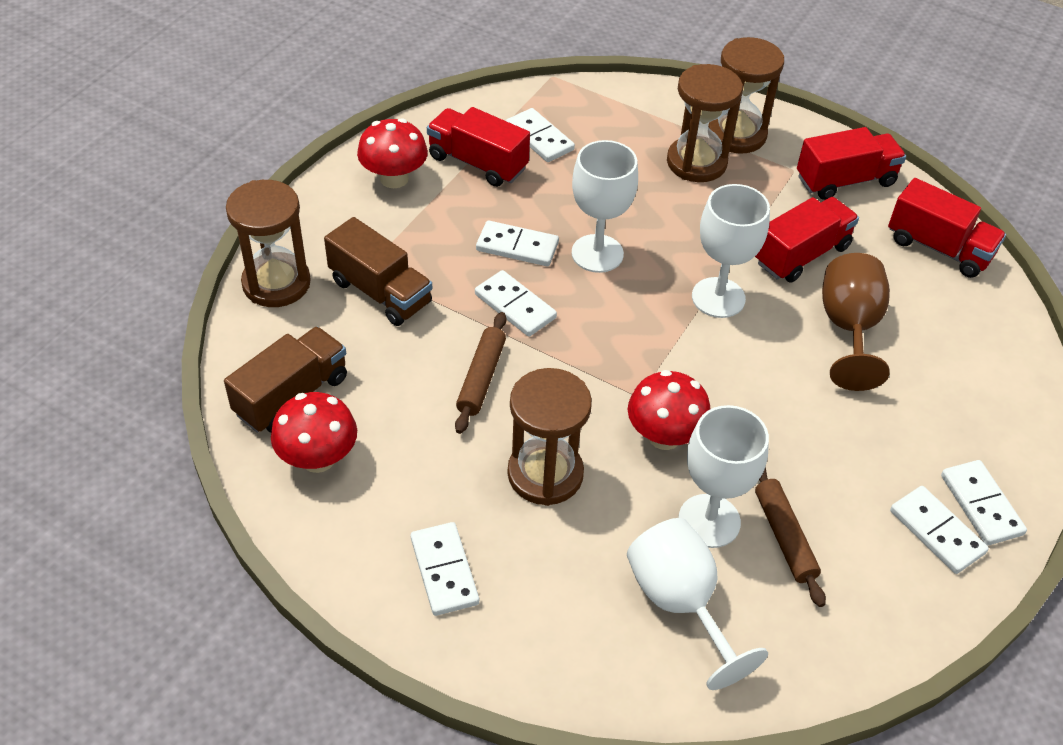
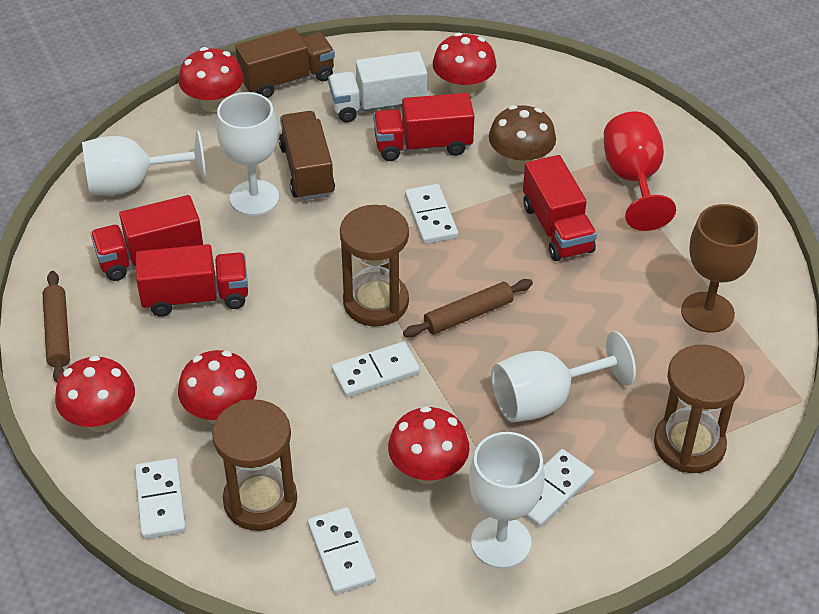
brown hourglass: 4 -> 3
brown mushroom: 0 -> 1
red goblet: 0 -> 1
red mushroom: 3 -> 5
white domino: 6 -> 5
white truck: 0 -> 1

